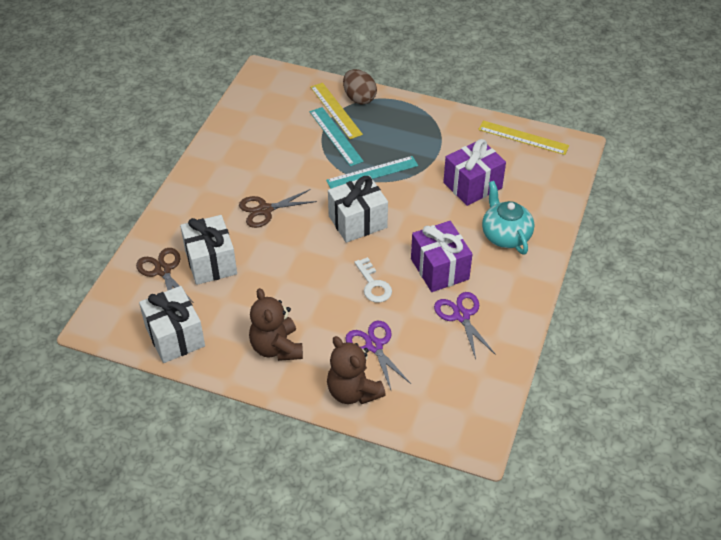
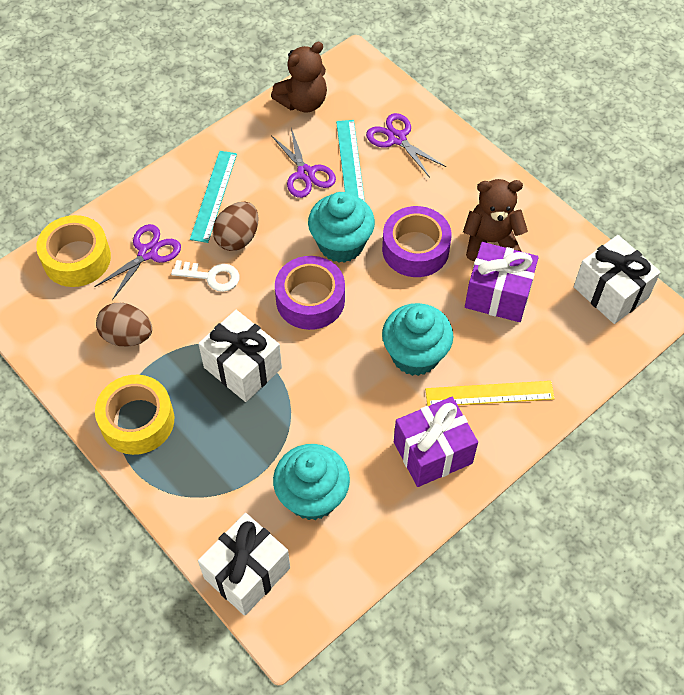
brown egg: 1 -> 2
brown scissors: 2 -> 0
purple scissors: 2 -> 3
purple tape: 0 -> 2
turquoise cupcake: 0 -> 3
turquoise teapot: 1 -> 0
yellow ruler: 2 -> 1
yellow tape: 0 -> 2

